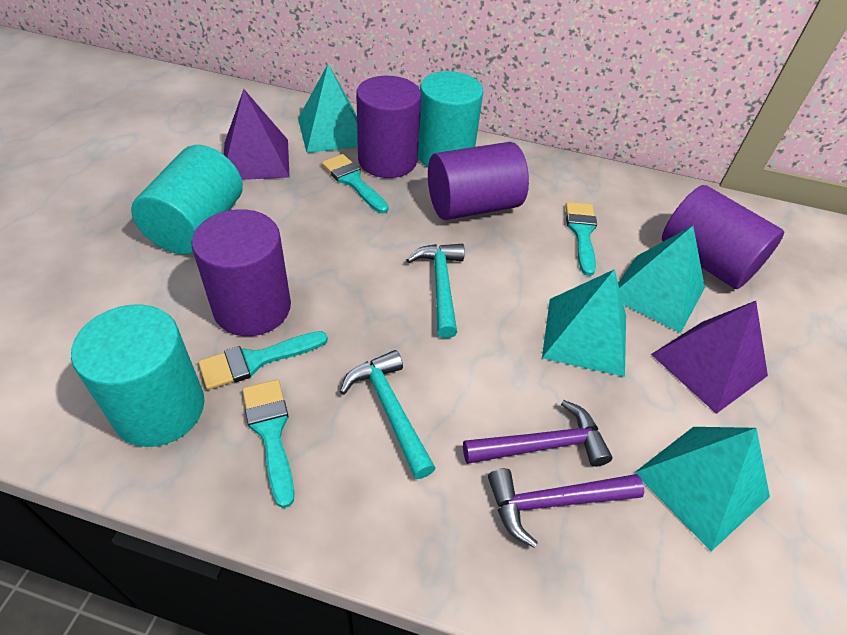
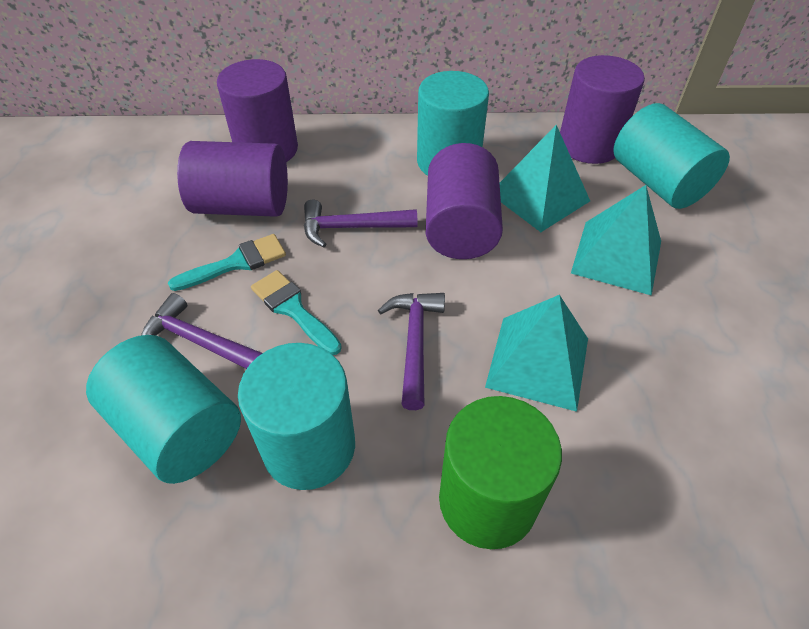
green cylinder: 0 -> 1
purple hammer: 2 -> 3
purple pyramid: 2 -> 0
turquoise brush: 4 -> 2
turquoise cylinder: 3 -> 4
turquoise hammer: 2 -> 0
turquoise pyramid: 4 -> 3

